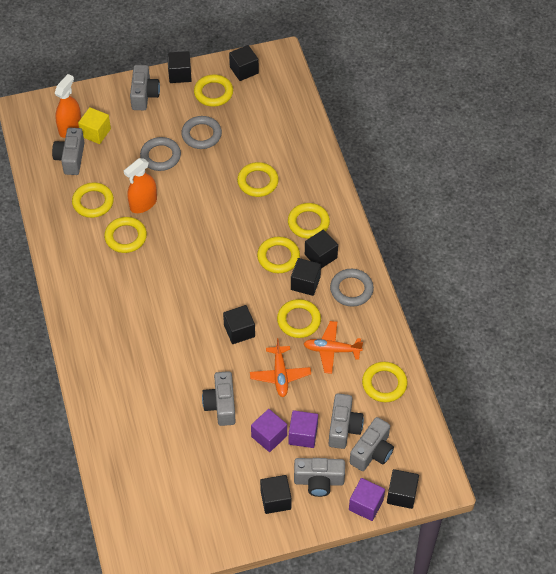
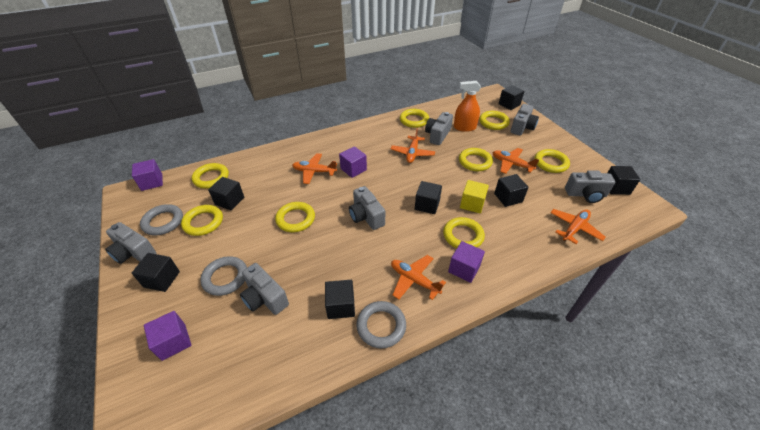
orange plane: 2 -> 5
orange spray bottle: 2 -> 1
purple cube: 3 -> 4

